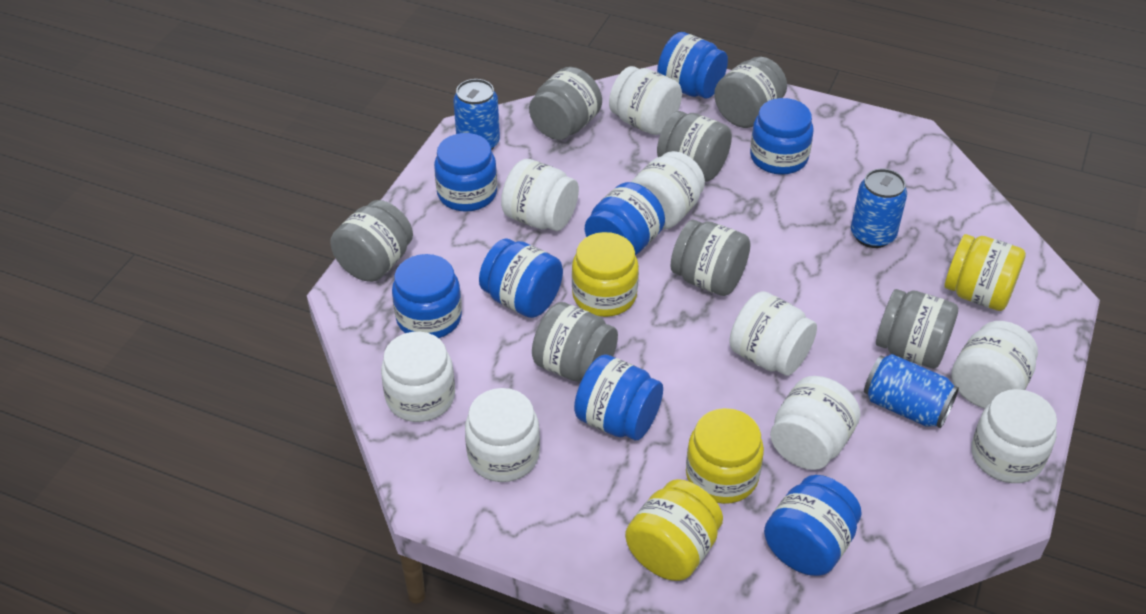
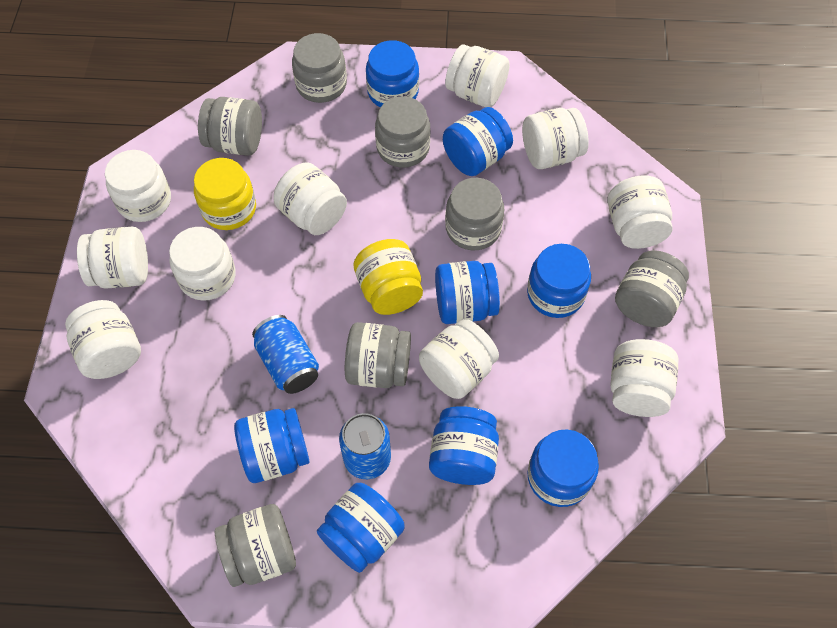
blue can: 3 -> 2
white jar: 9 -> 10
yellow jar: 4 -> 2

